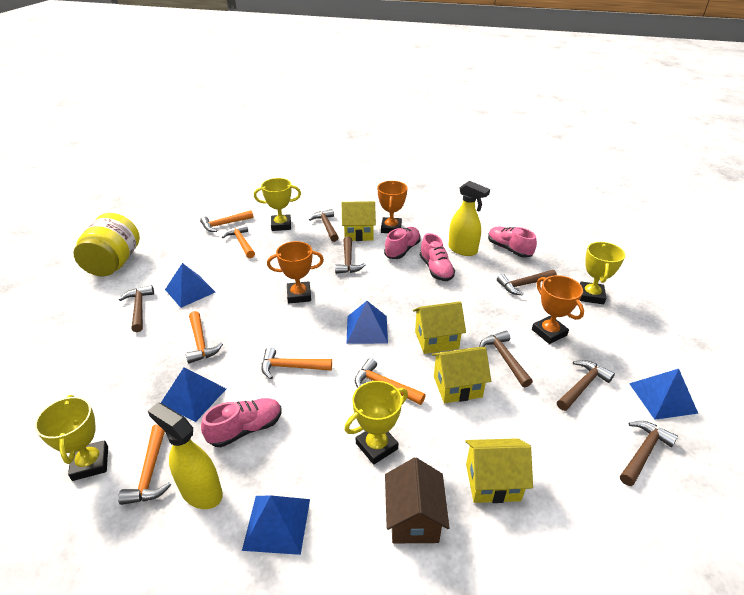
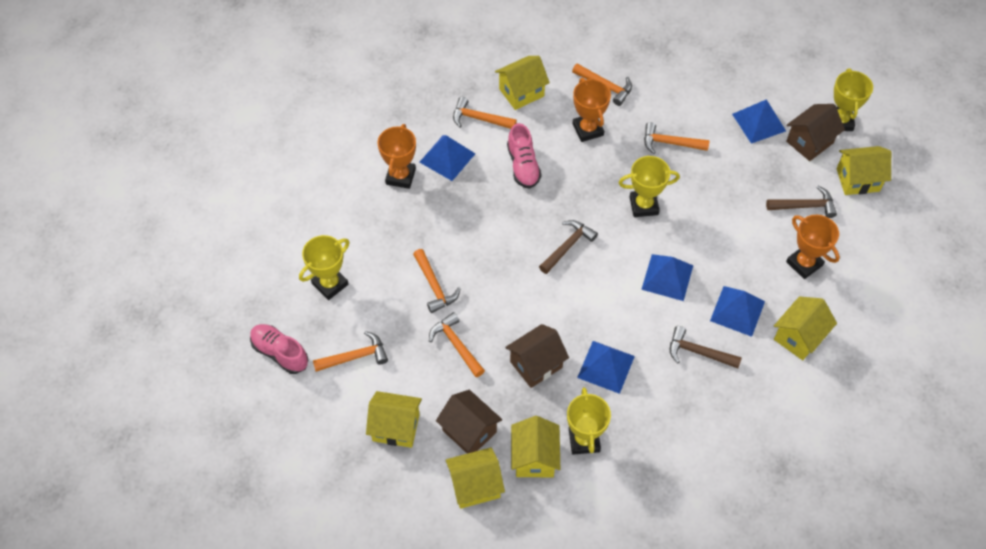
brown hammer: 7 -> 3
brown house: 1 -> 3
pink shoe: 4 -> 2
yellow house: 4 -> 6
yellow jar: 1 -> 0
yellow spray bottle: 2 -> 0

